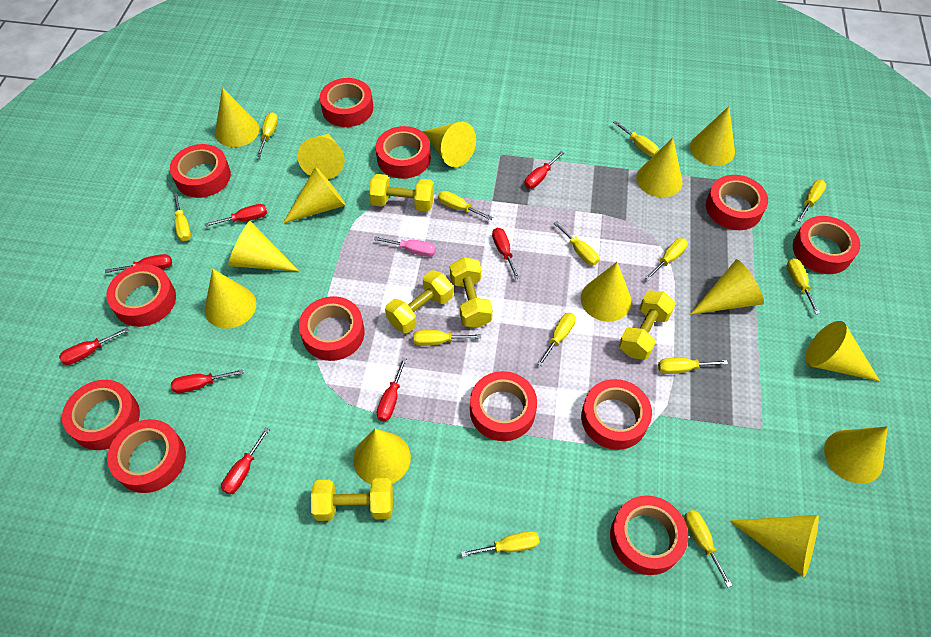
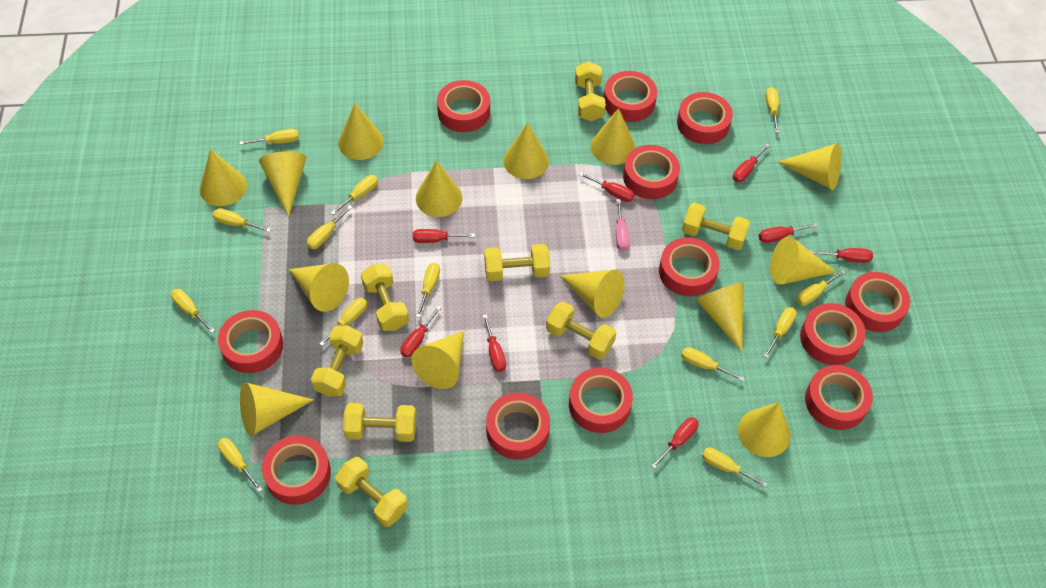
yellow dumbbell: 5 -> 8

